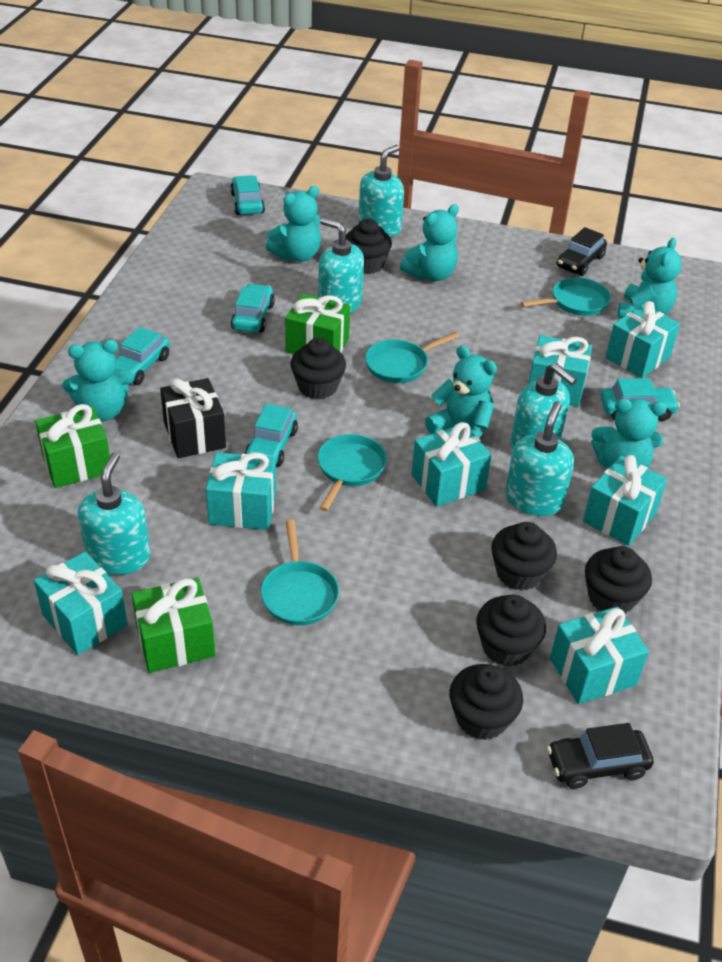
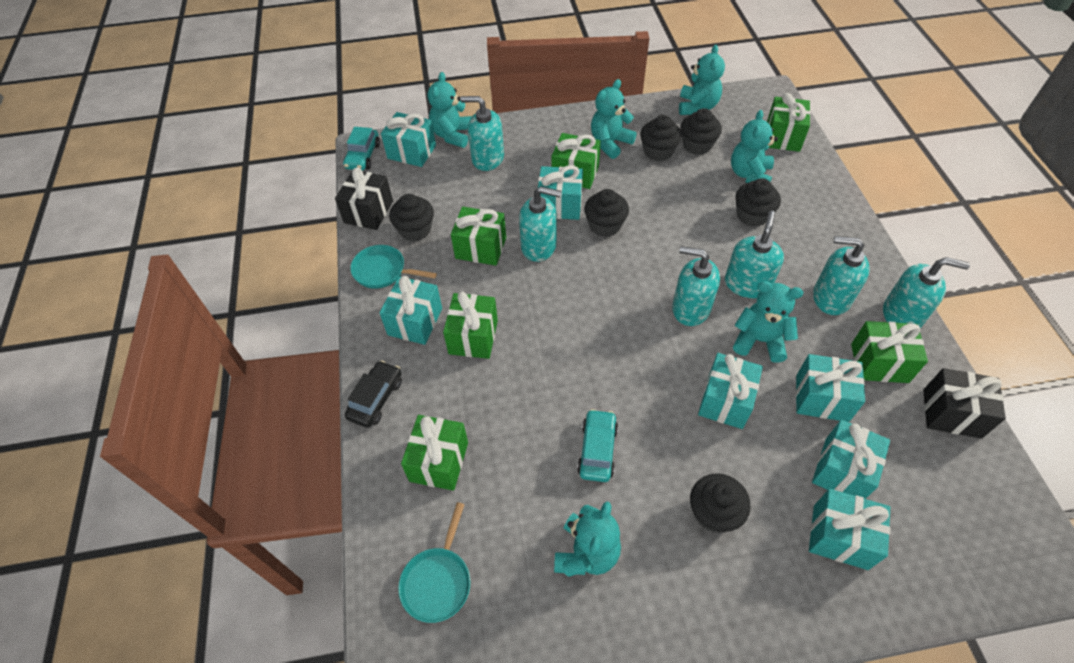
black car: 2 -> 1
black gift: 1 -> 2
green gift: 3 -> 6
turquoise car: 5 -> 2
turquoise pan: 4 -> 2
turquoise soap dispenser: 5 -> 6

